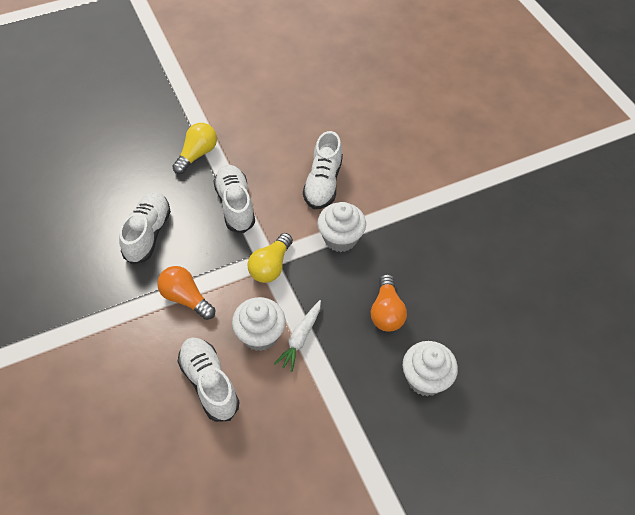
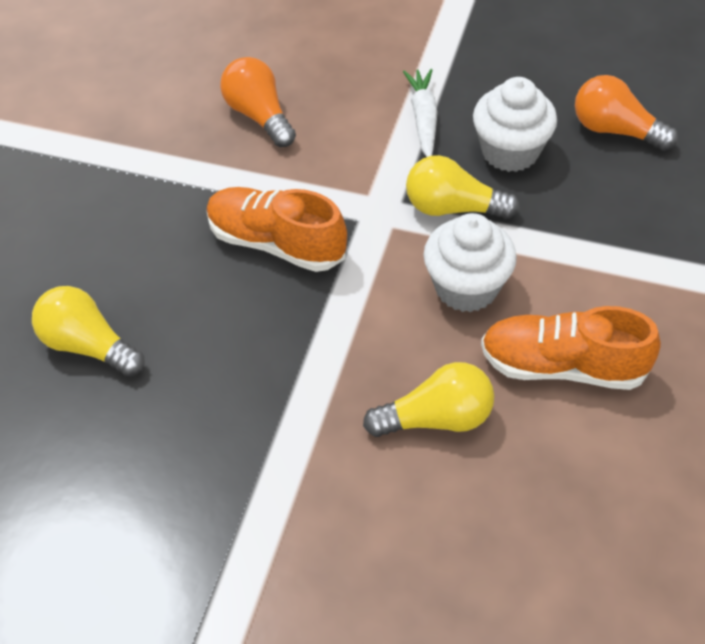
orange shoe: 0 -> 2
white cupcake: 3 -> 2
white shoe: 4 -> 0
yellow light bulb: 2 -> 3

